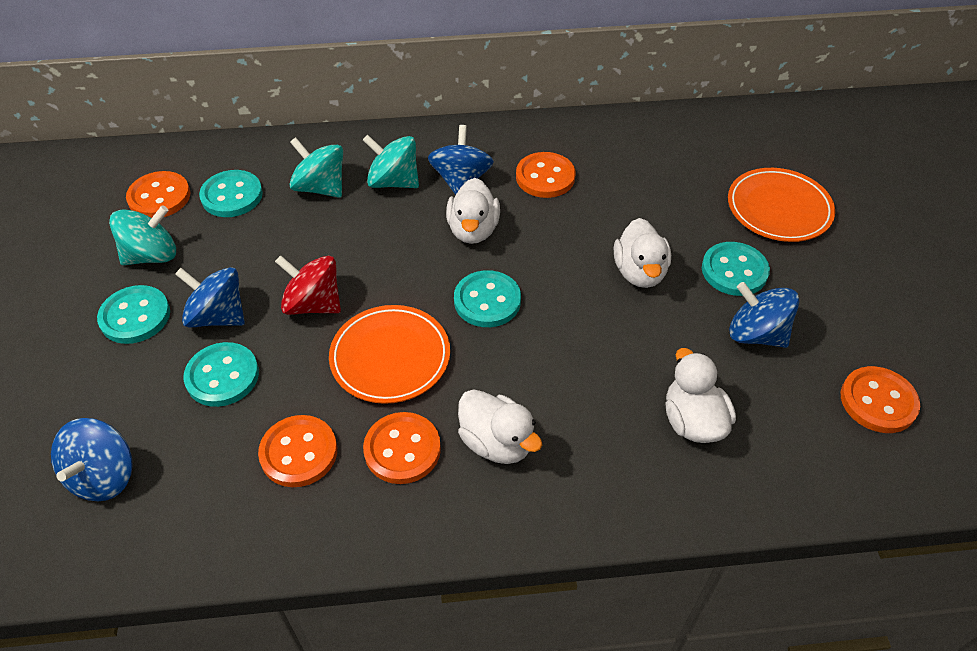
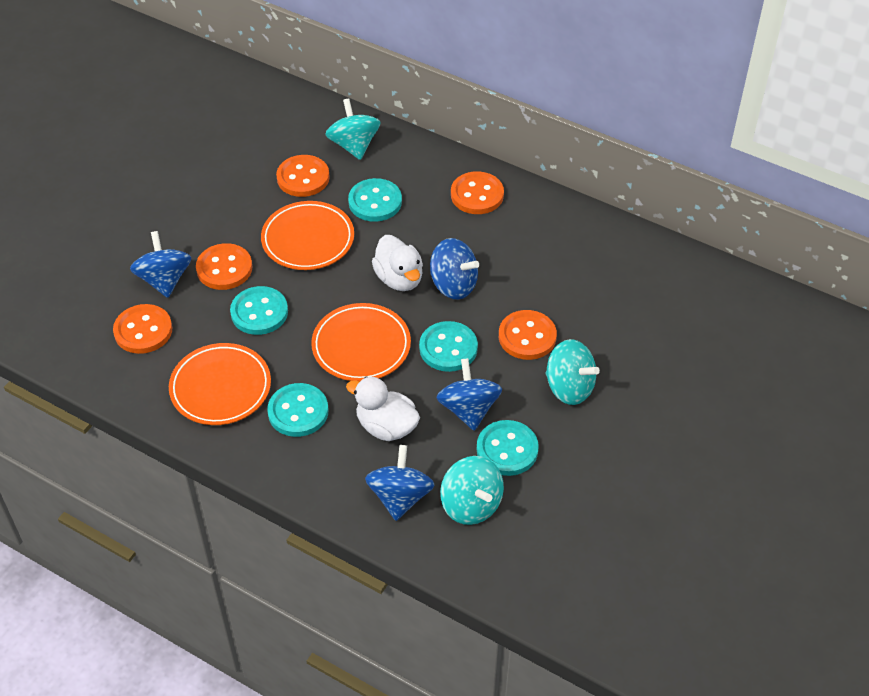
orange plate: 2 -> 3
red spinning top: 1 -> 0
white duck: 4 -> 2

